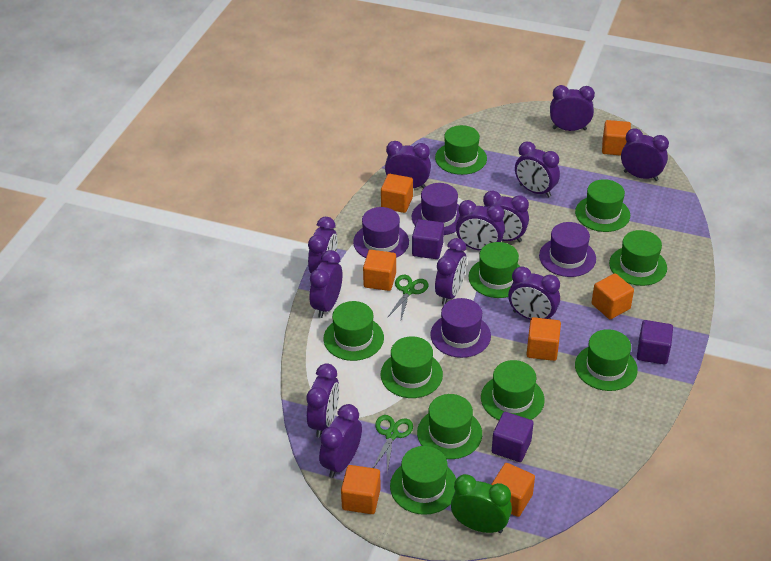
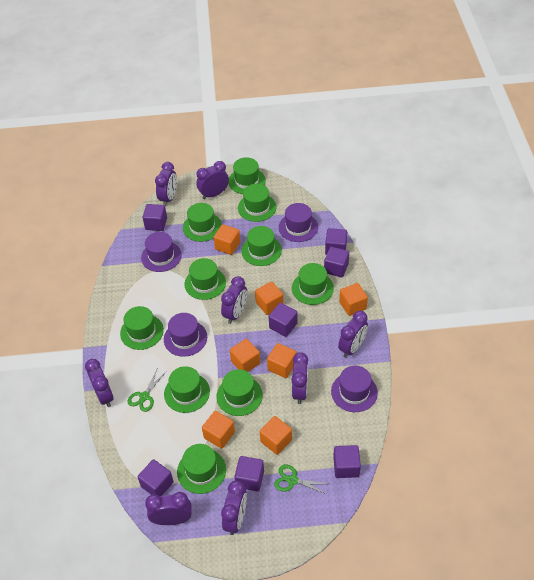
green clock: 1 -> 0
purple clock: 12 -> 8
purple cube: 3 -> 7

